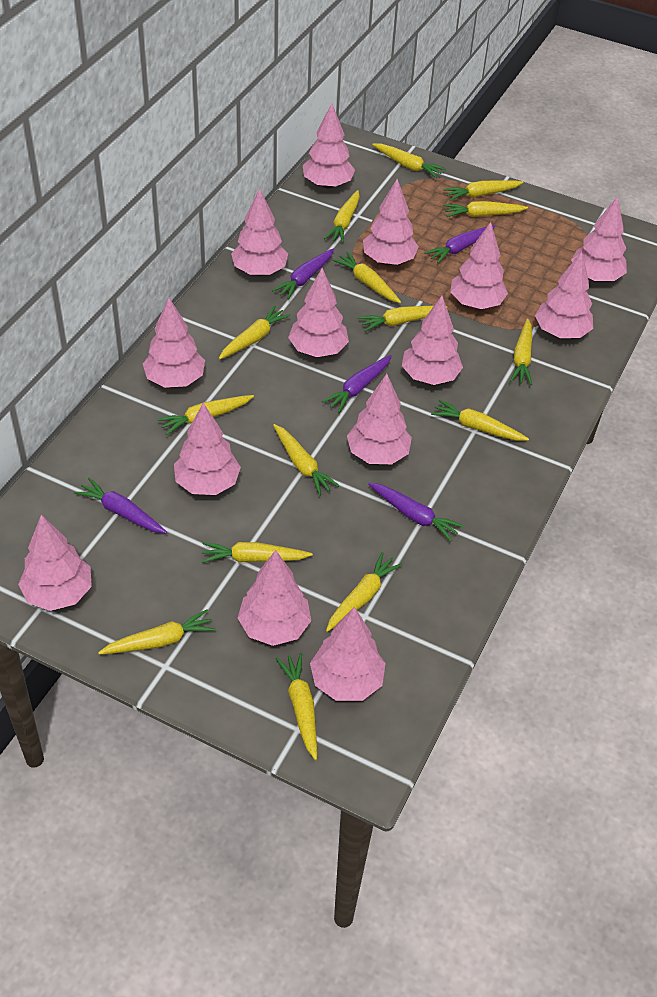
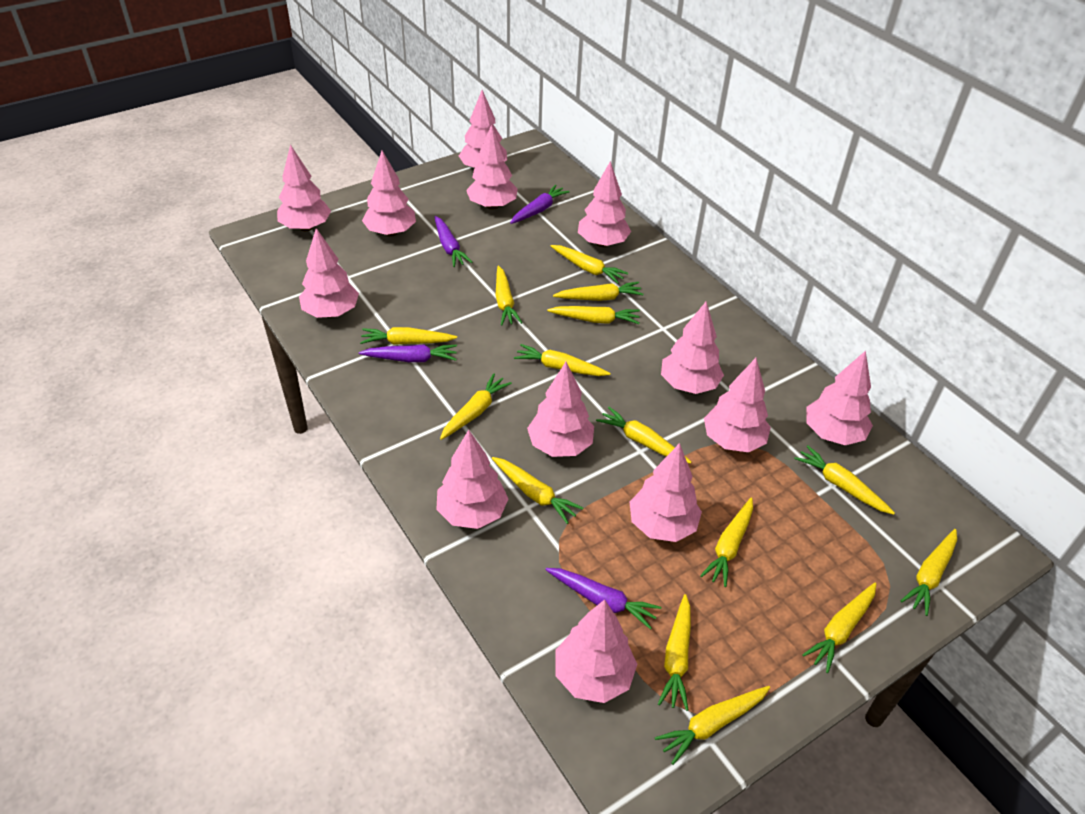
pink tree: 14 -> 13
purple carrot: 5 -> 4

